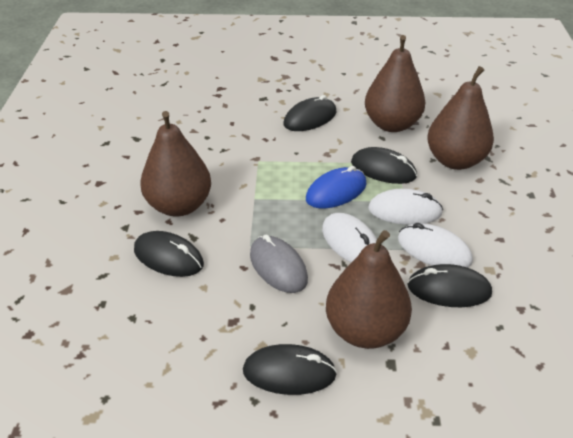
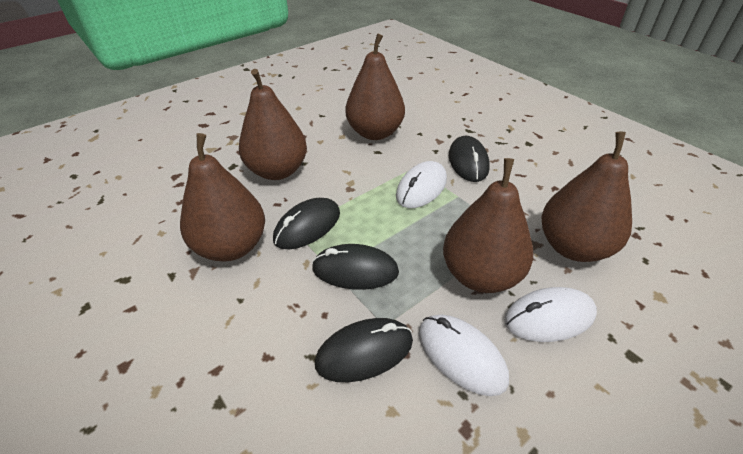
black mouse: 5 -> 4
blue mouse: 1 -> 0
brown pear: 4 -> 5
grey mouse: 1 -> 0

